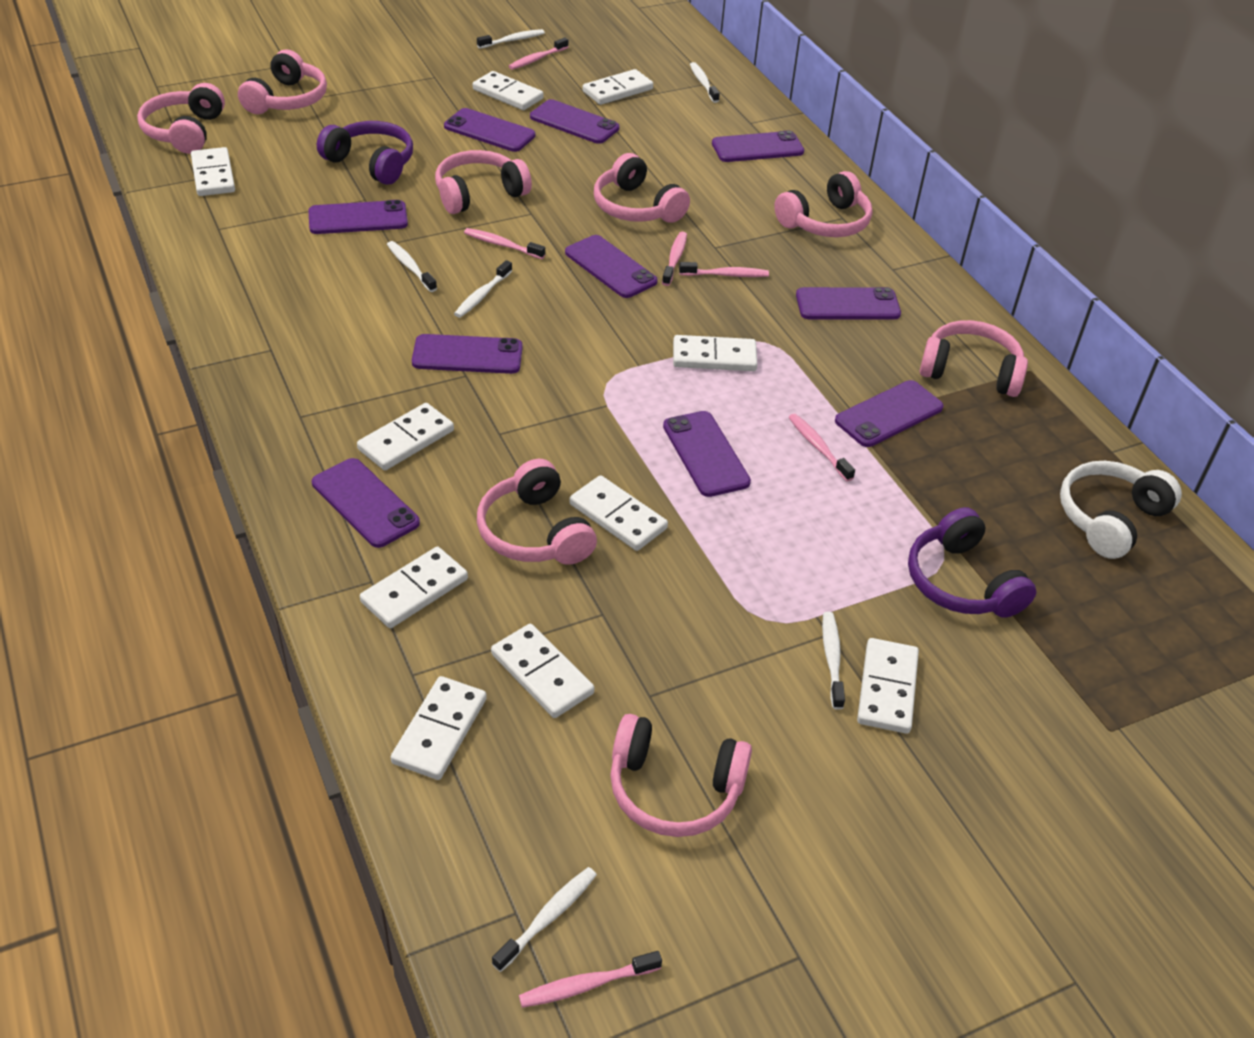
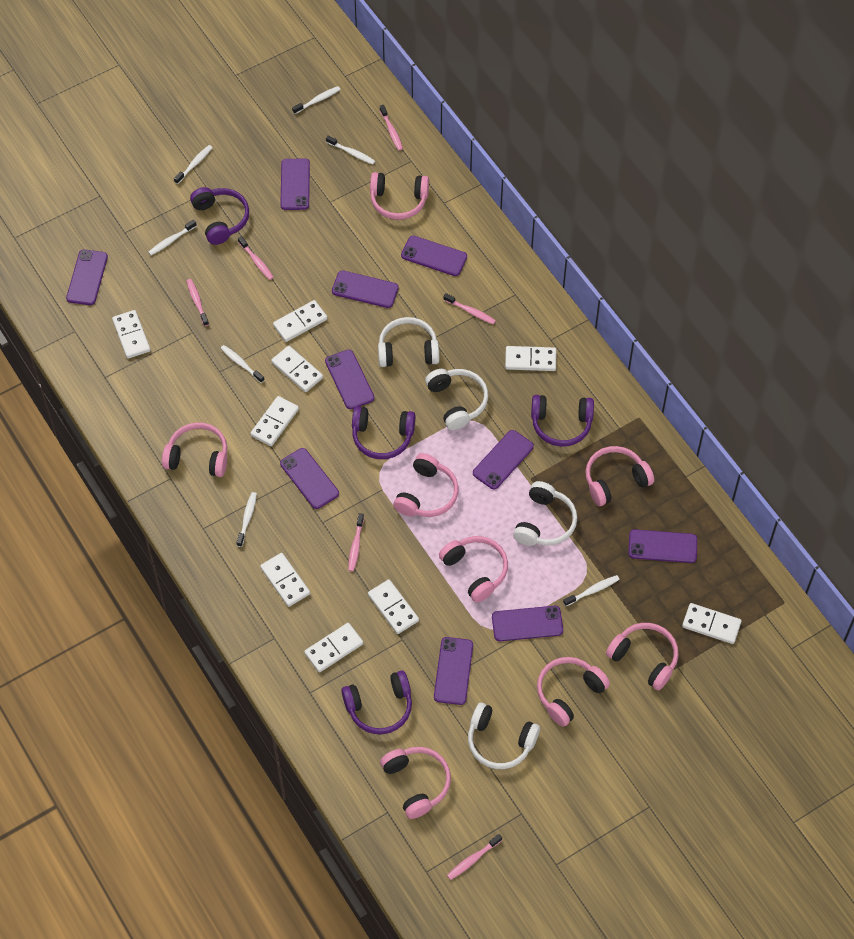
purple headphones: 2 -> 4
white domino: 10 -> 9
white headphones: 1 -> 4
white toothbrush: 6 -> 7

